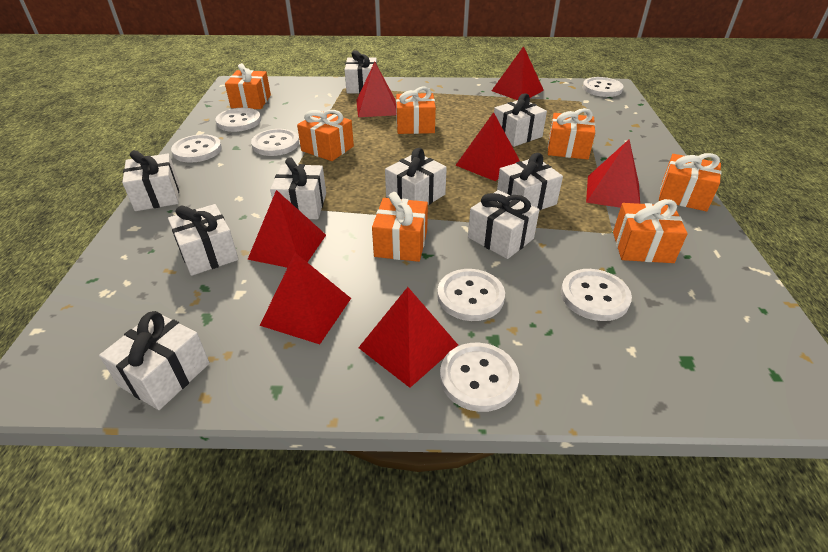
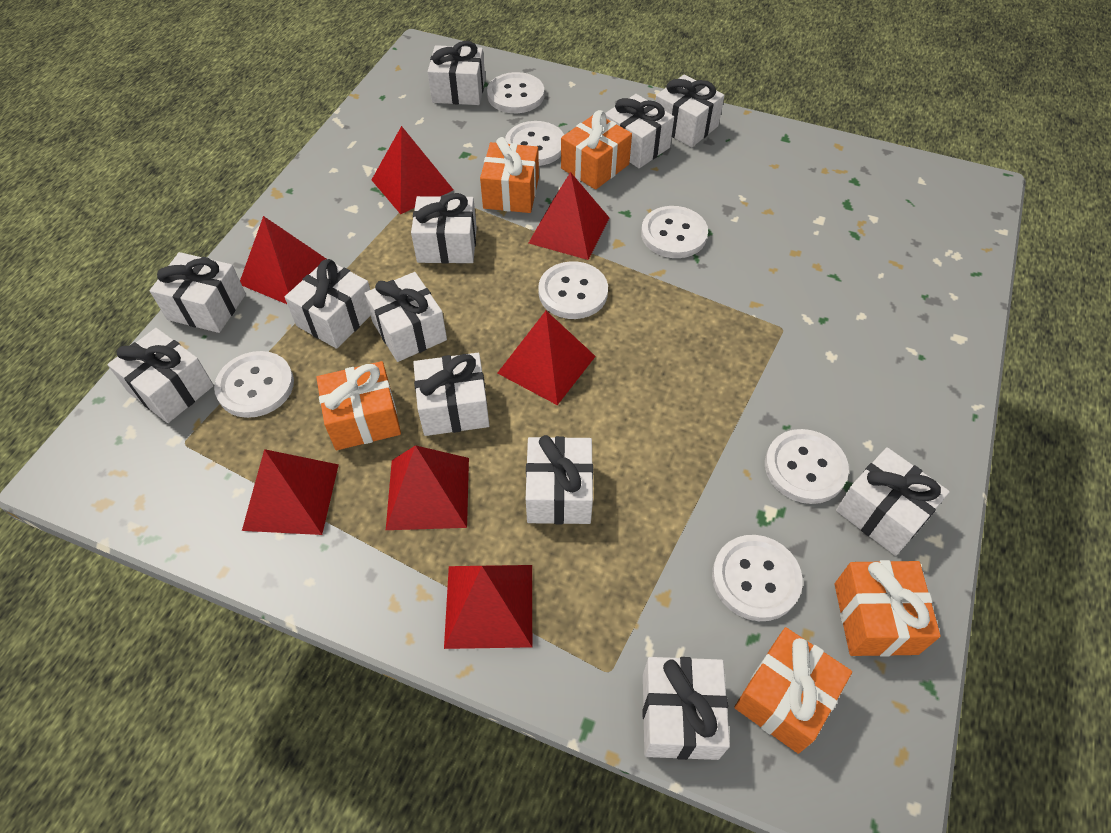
orange gift: 7 -> 5
white gift: 9 -> 12

